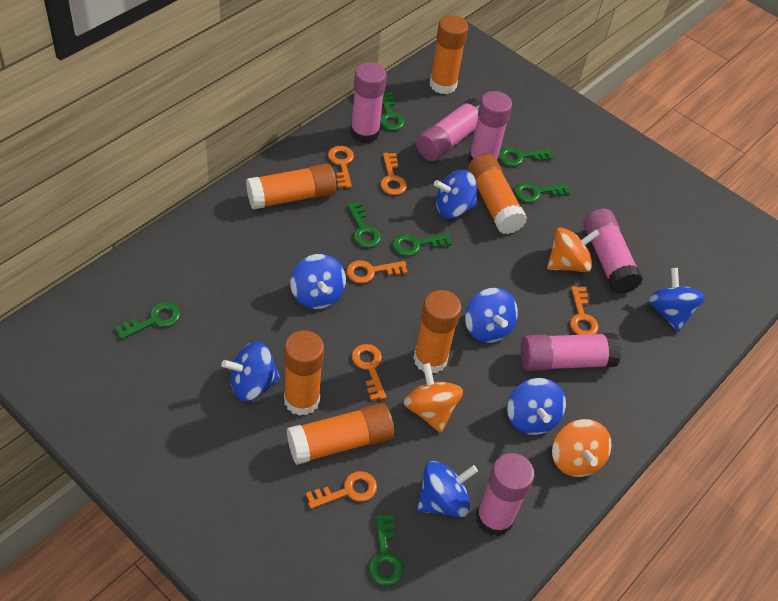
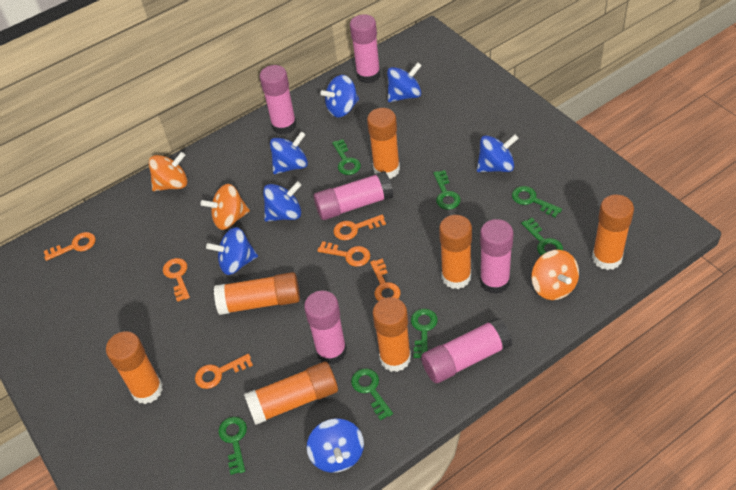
orange glue stick: 6 -> 7

